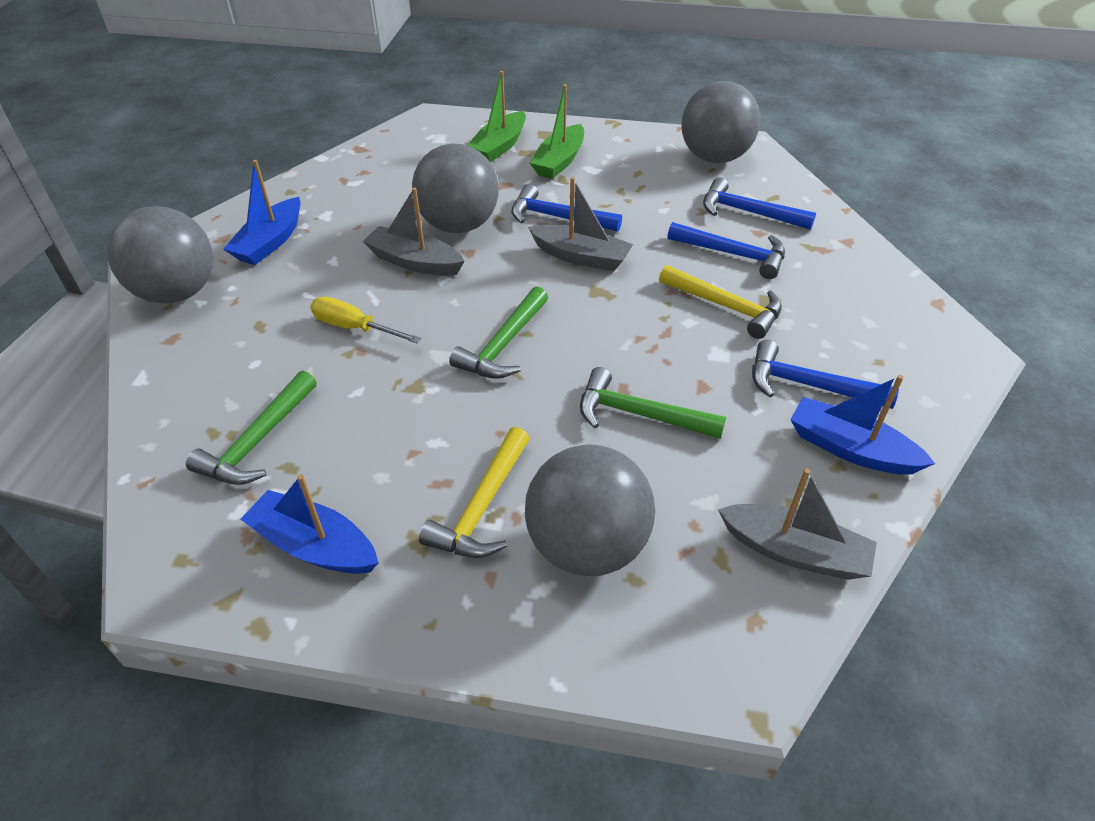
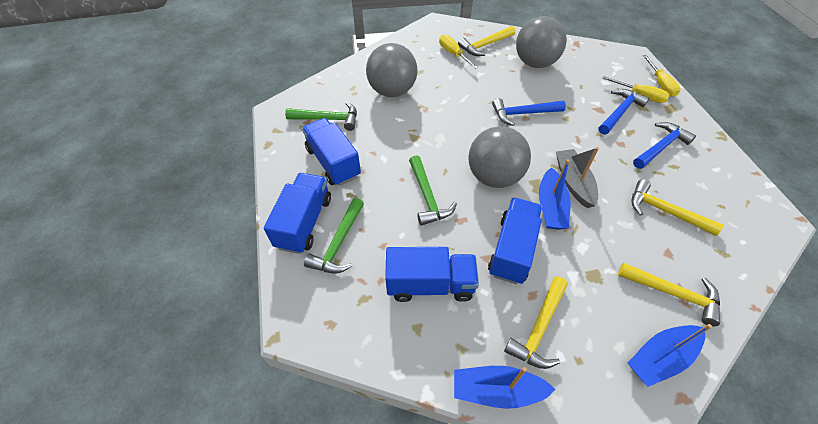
blue hammer: 4 -> 3
blue truck: 0 -> 4
green boat: 2 -> 0
grey ball: 4 -> 3
grey boat: 3 -> 1
yellow hammer: 2 -> 4
yellow screwdriver: 1 -> 3

